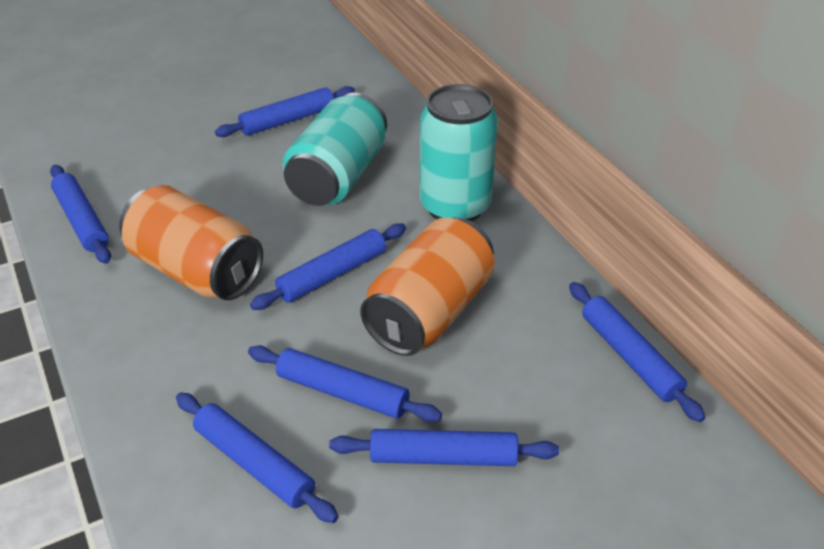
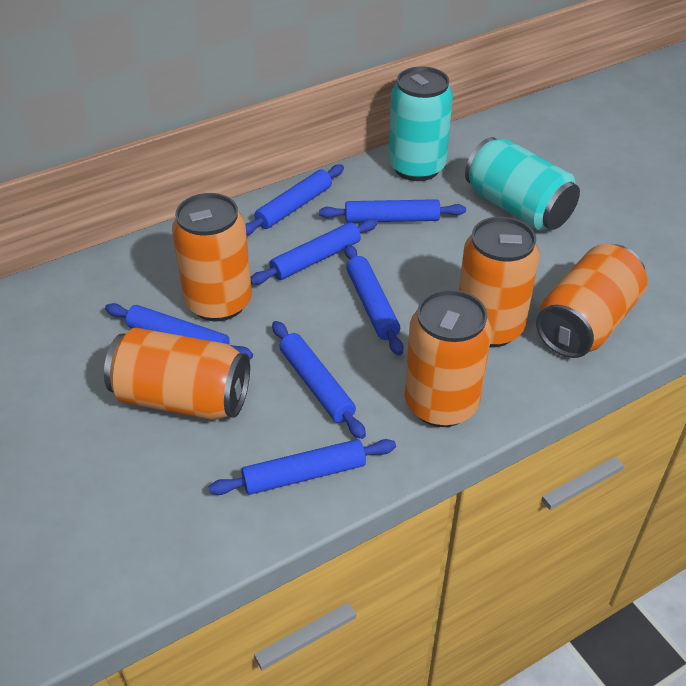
orange can: 2 -> 5

